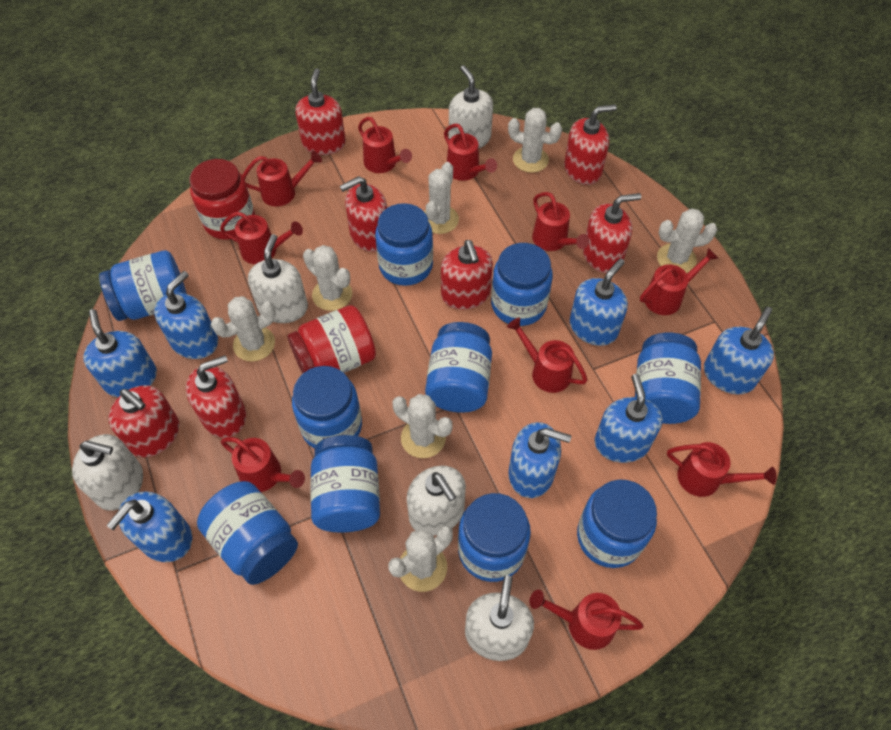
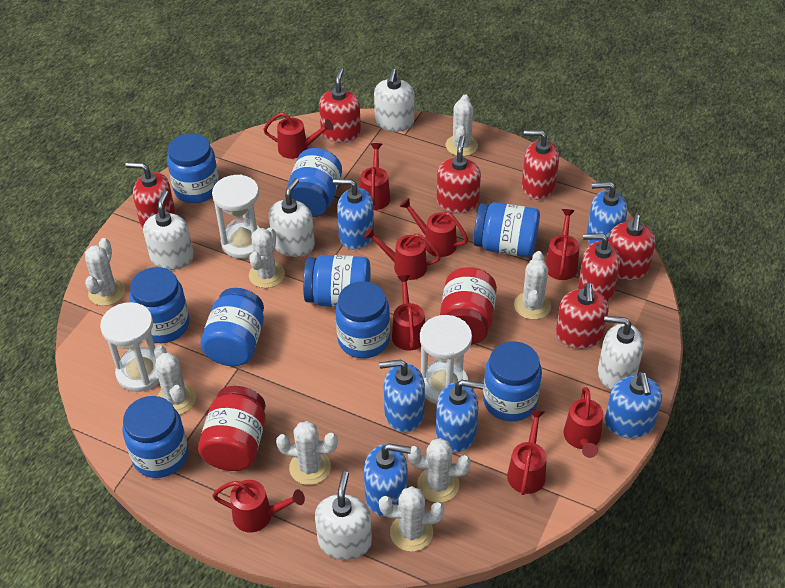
blue jar: 10 -> 9
blue soap dispenser: 7 -> 6
red watering can: 10 -> 9
white cactus: 7 -> 8
white hourglass: 0 -> 3

